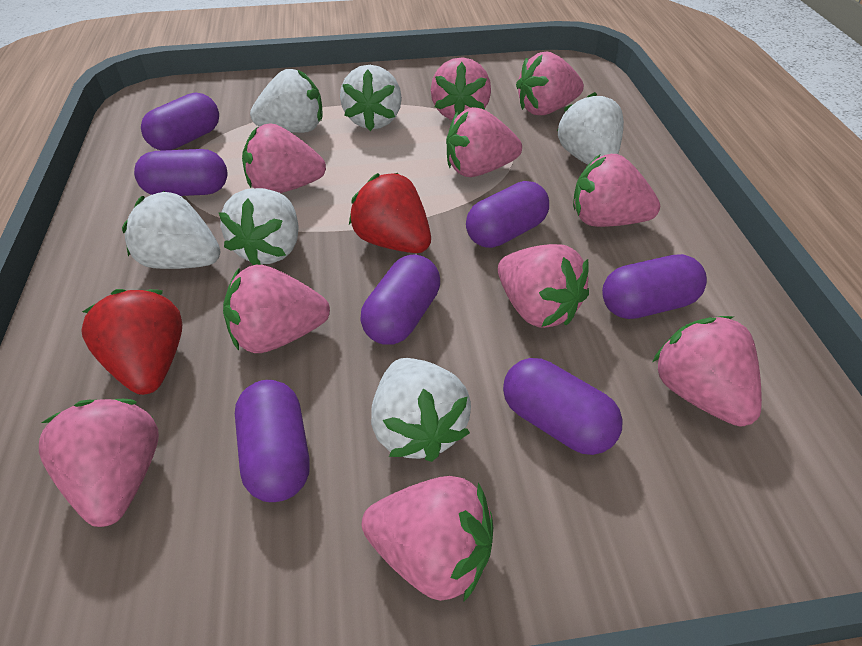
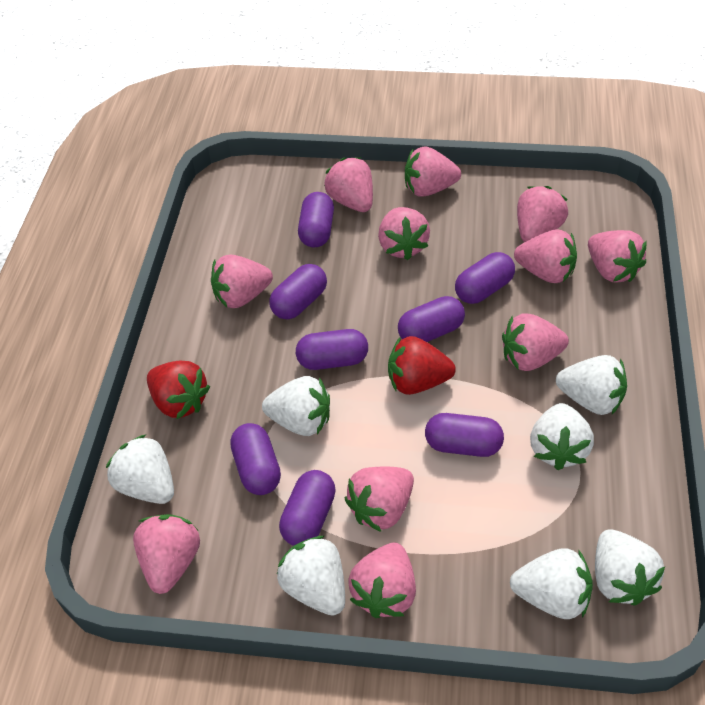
pink strawberry: 10 -> 11
purple capsule: 7 -> 8
white strawberry: 6 -> 7

